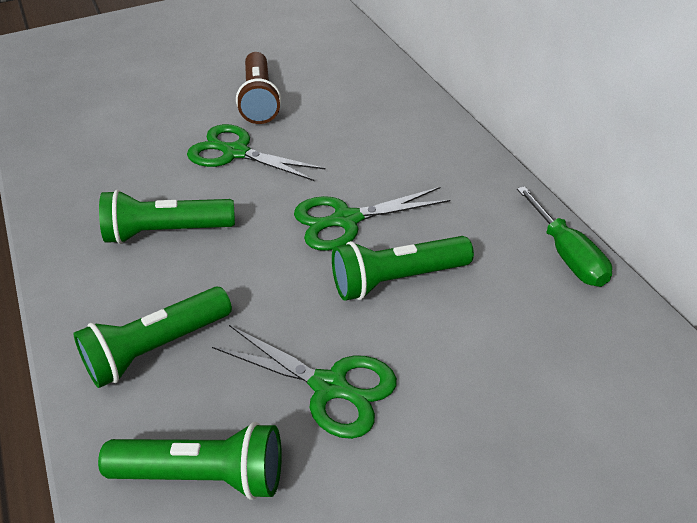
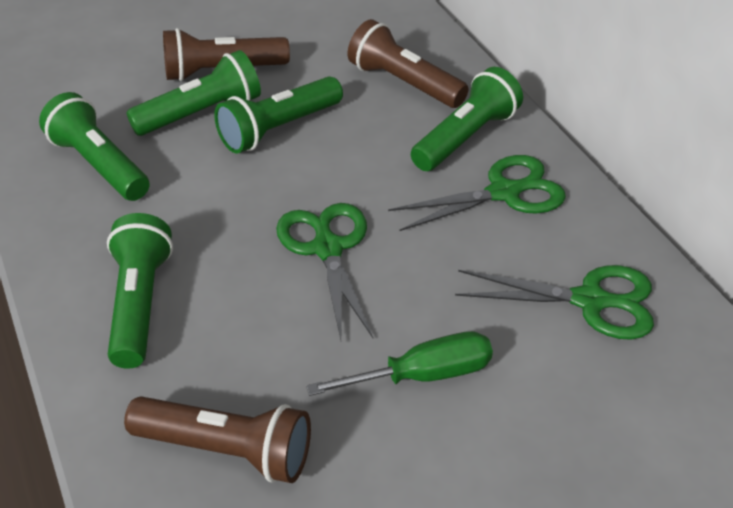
brown flashlight: 1 -> 3
green flashlight: 4 -> 5

